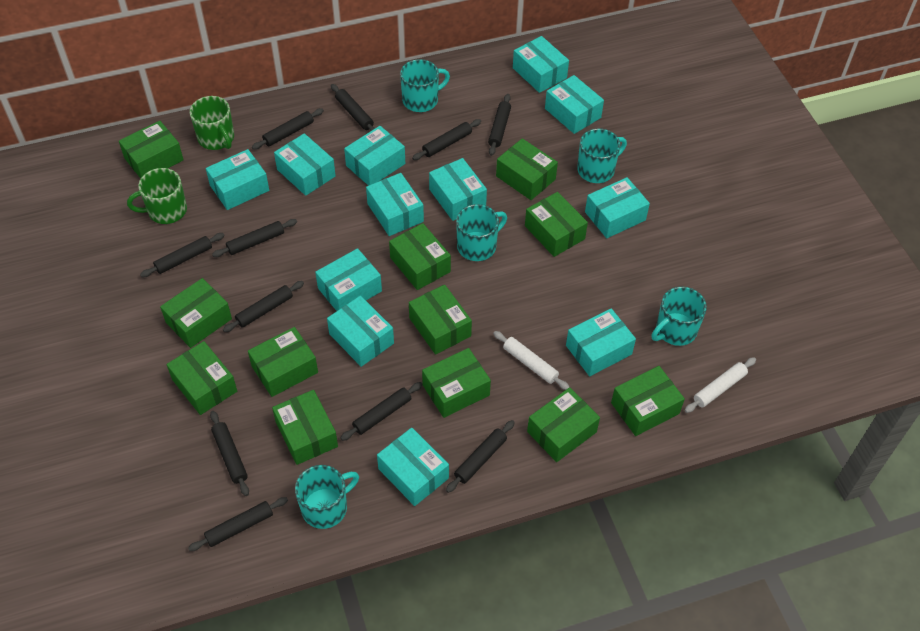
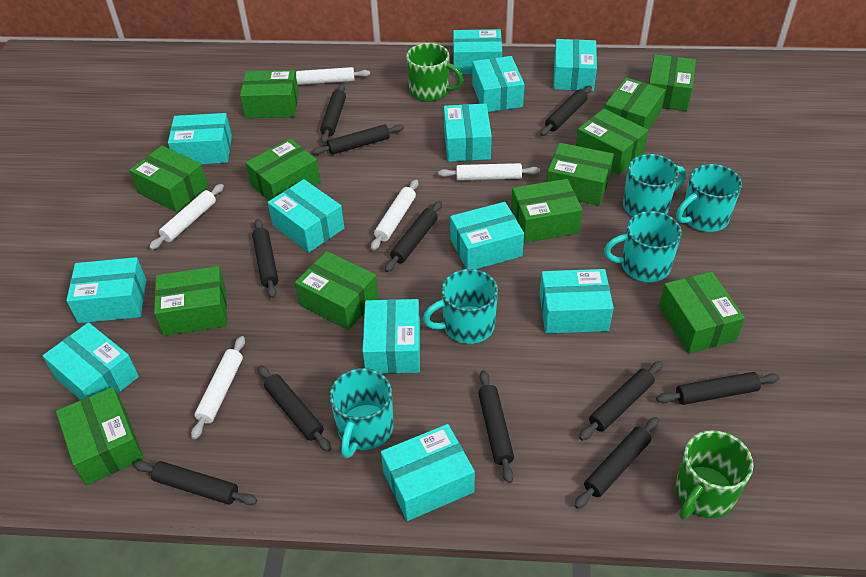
white rolling pin: 2 -> 5

